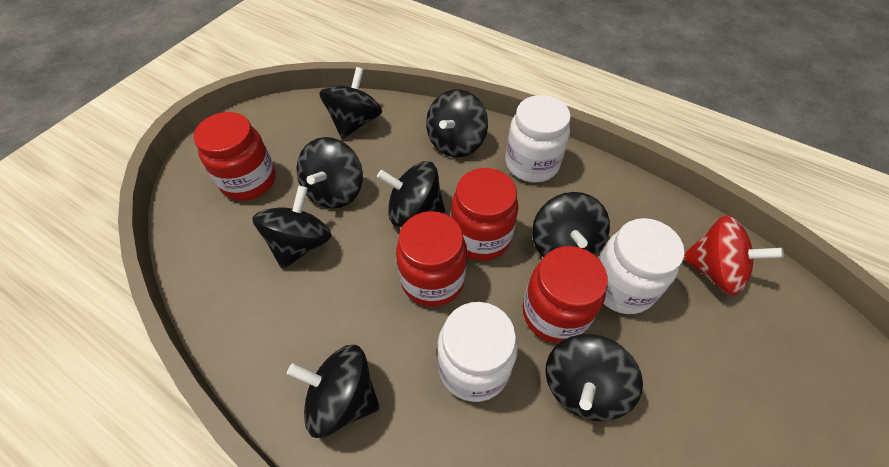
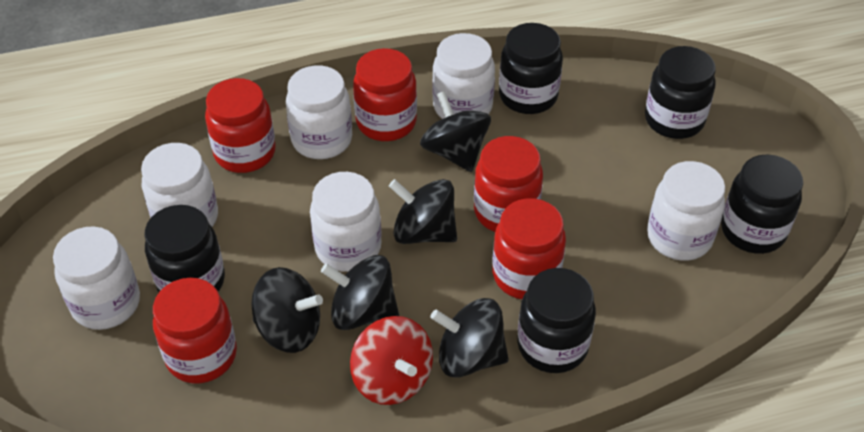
black jar: 0 -> 5
black spinning top: 8 -> 5
red jar: 4 -> 5
white jar: 3 -> 6

